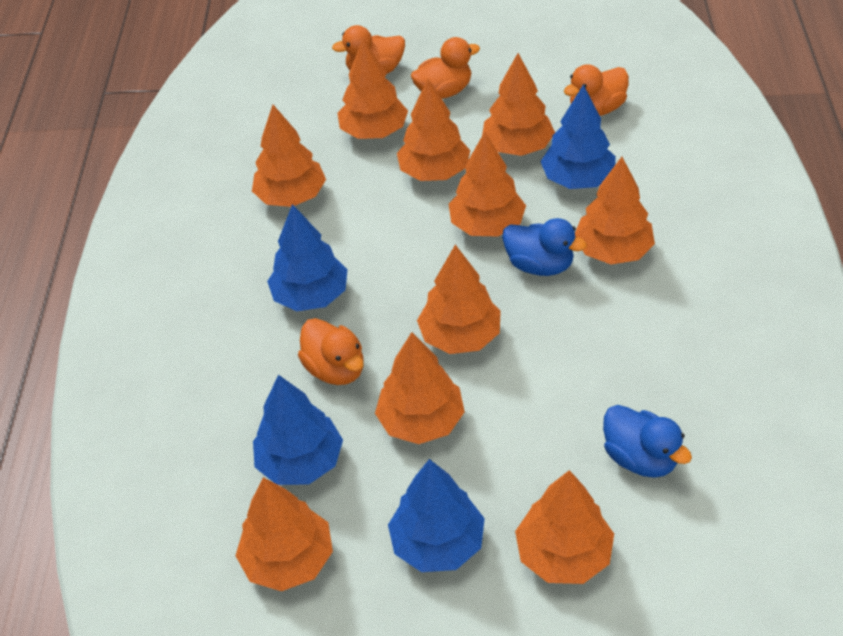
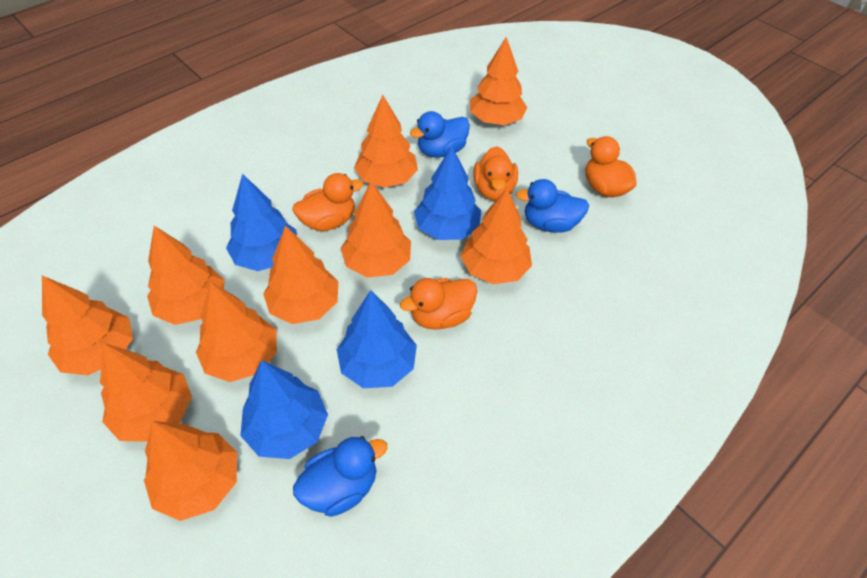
blue duck: 2 -> 3

